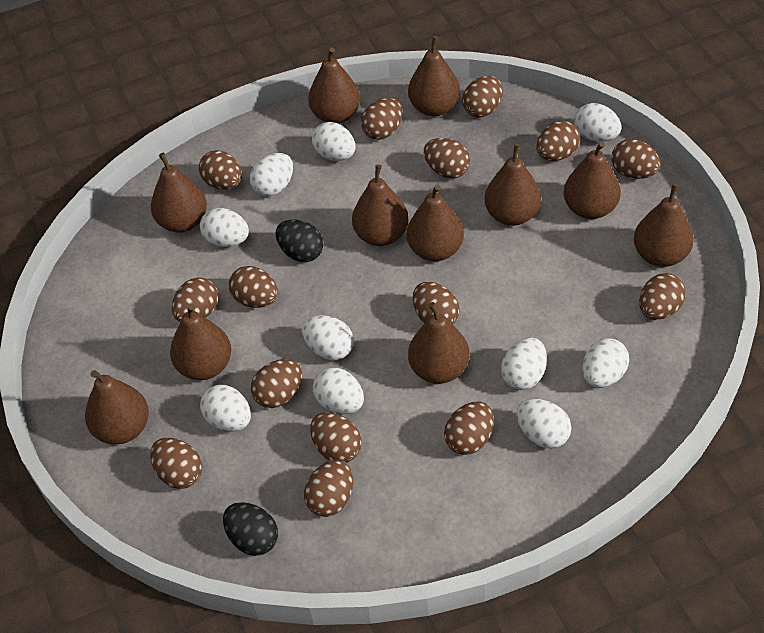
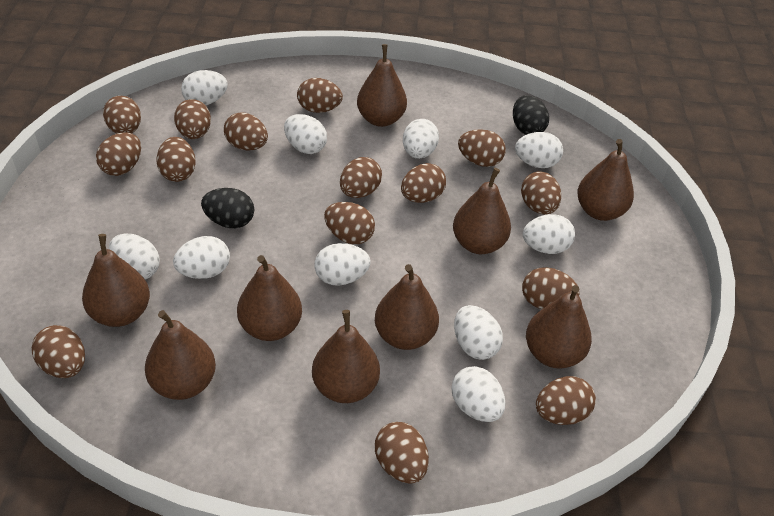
brown pear: 11 -> 9

